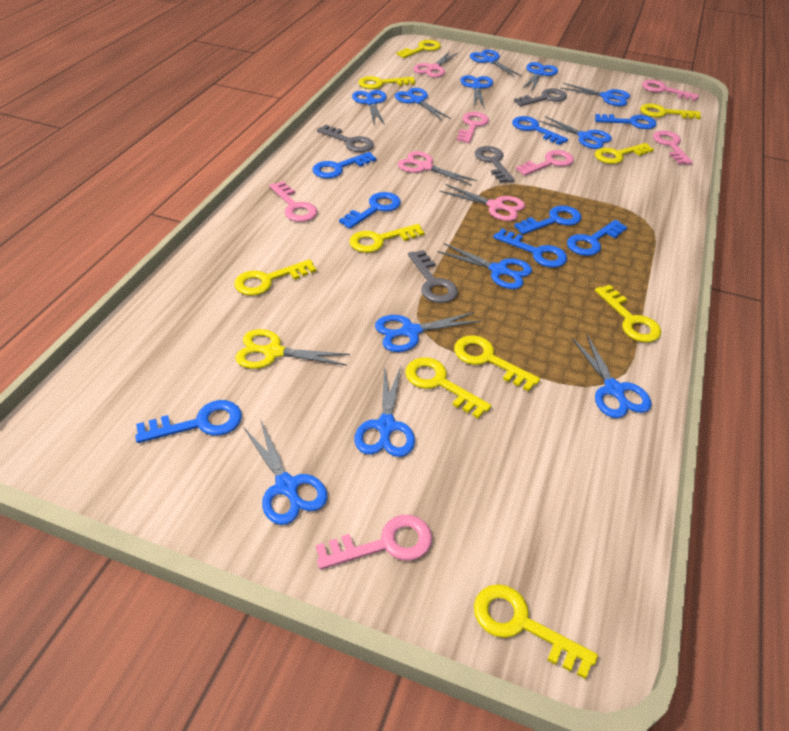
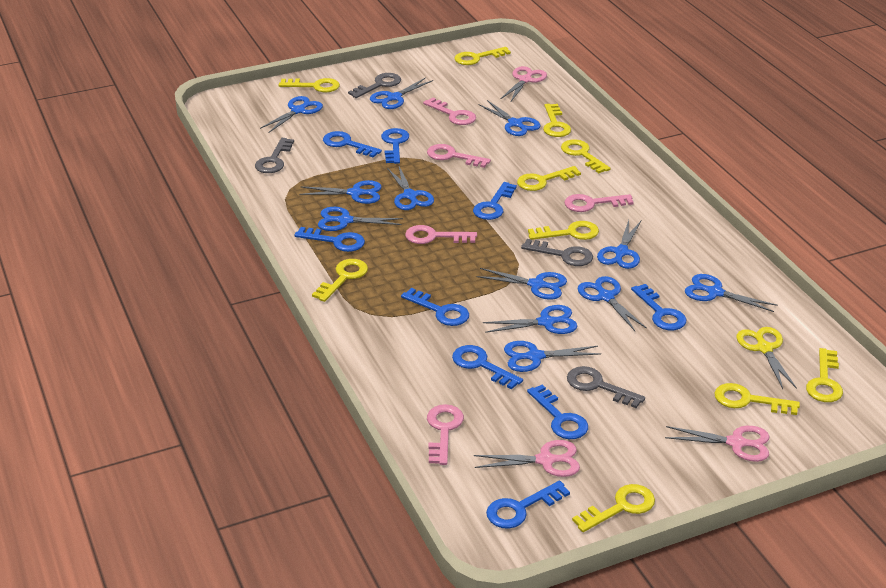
blue key: 8 -> 9
pink key: 6 -> 5

